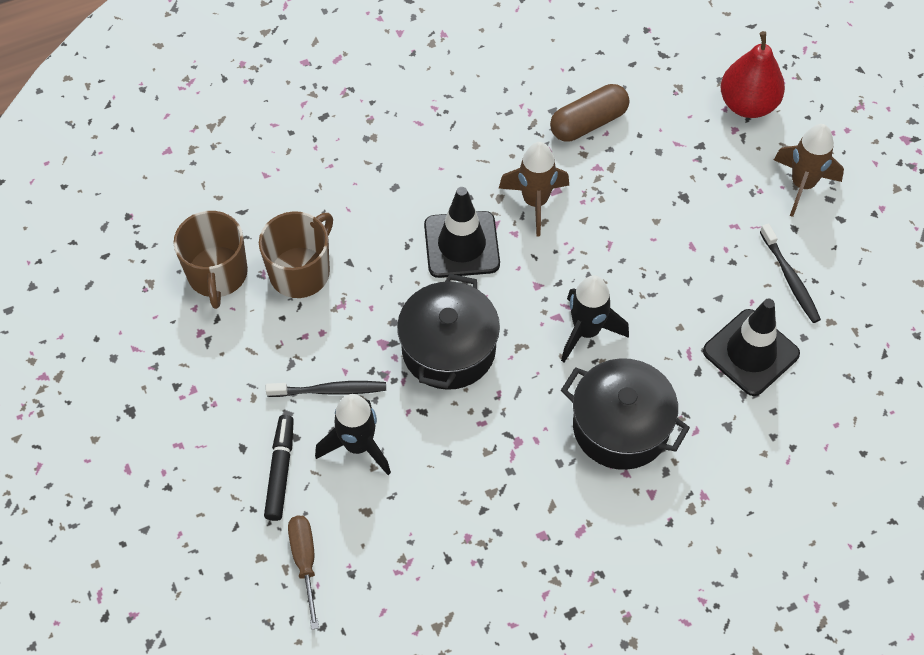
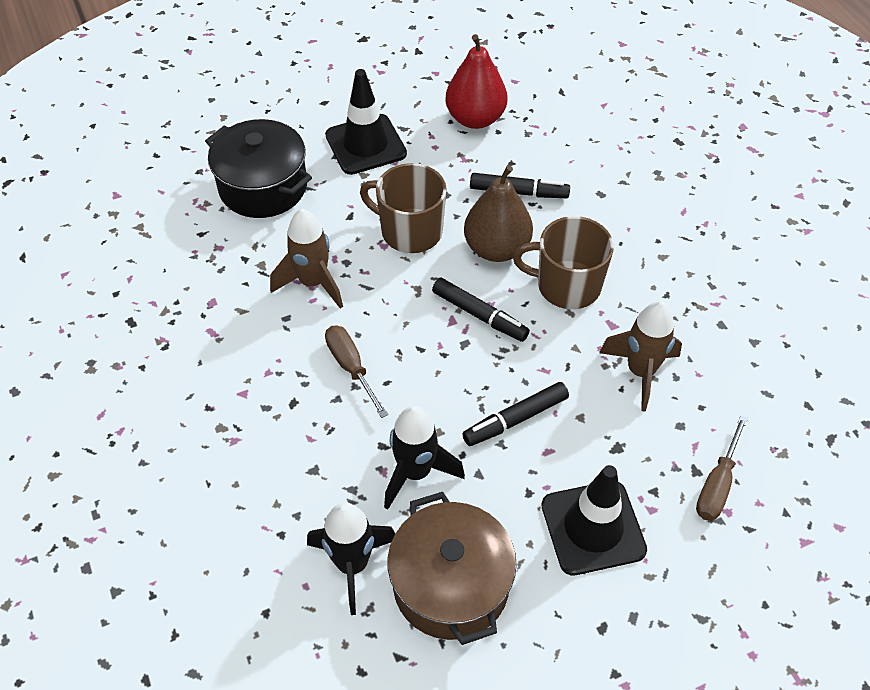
black marker: 1 -> 3
black pot: 2 -> 1
black toothbrush: 2 -> 0
brown capsule: 1 -> 0
brown pear: 0 -> 1
brown pot: 0 -> 1
brown screwdriver: 1 -> 2

